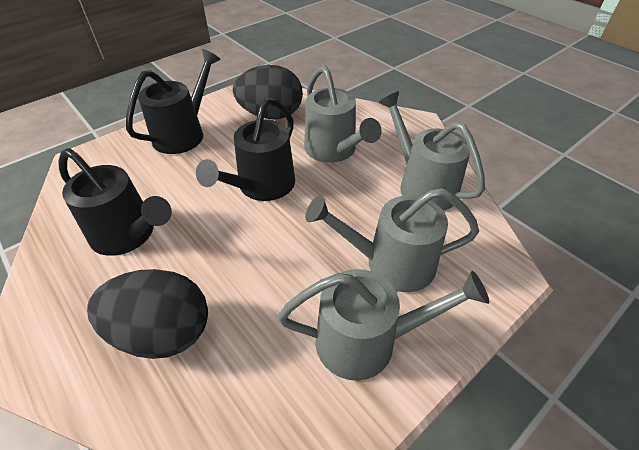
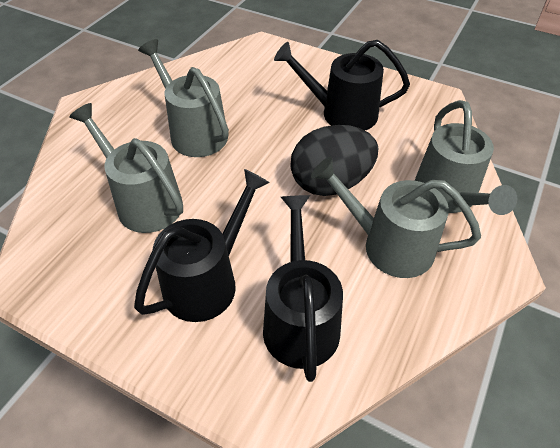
black egg: 2 -> 1

